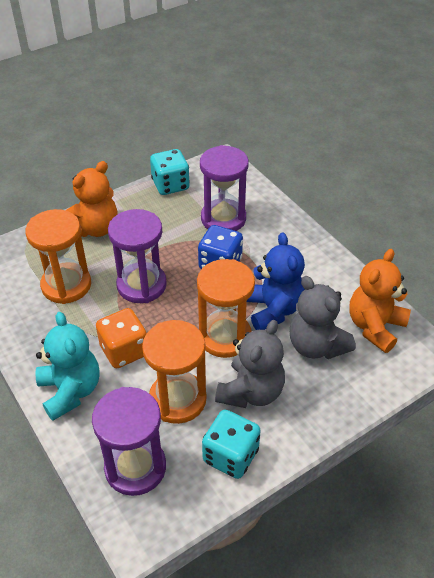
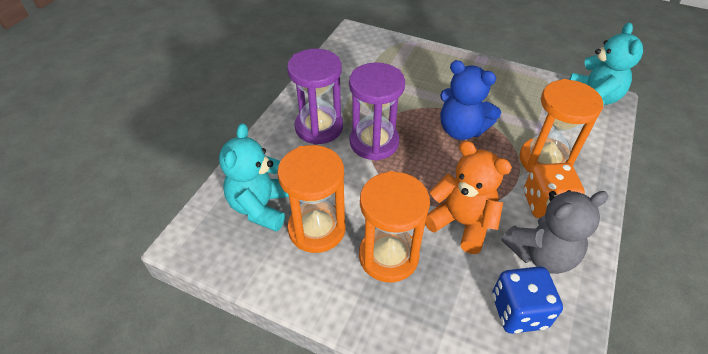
grey teddy bear: 2 -> 1
orange teddy bear: 2 -> 1
purple hourglass: 3 -> 2
turquoise dice: 2 -> 0
turquoise teddy bear: 1 -> 2

